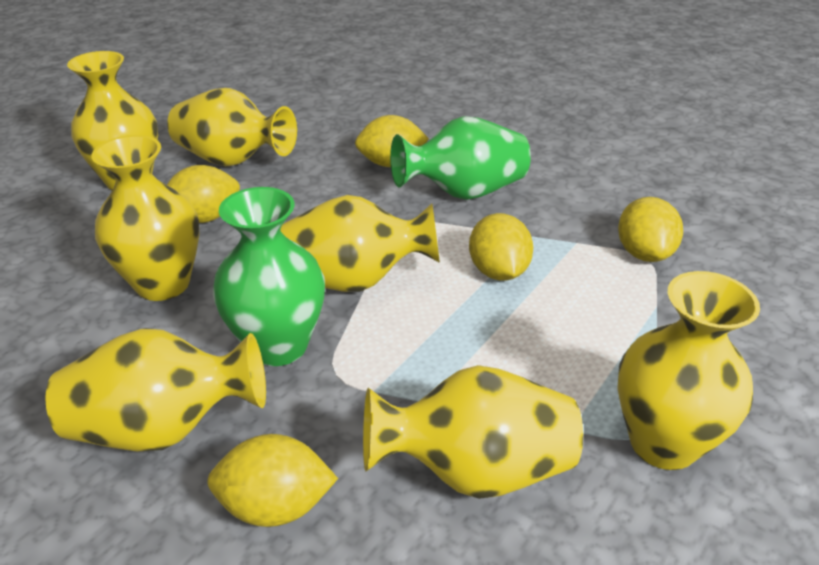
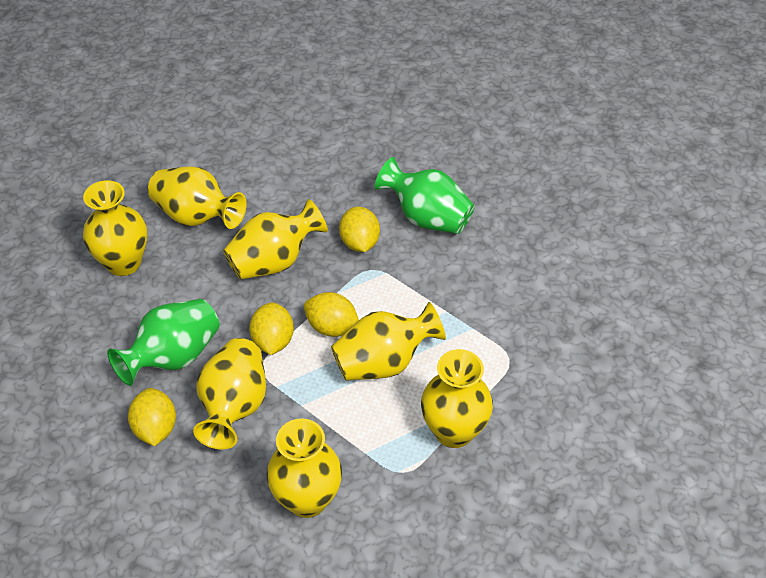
yellow lemon: 5 -> 4

